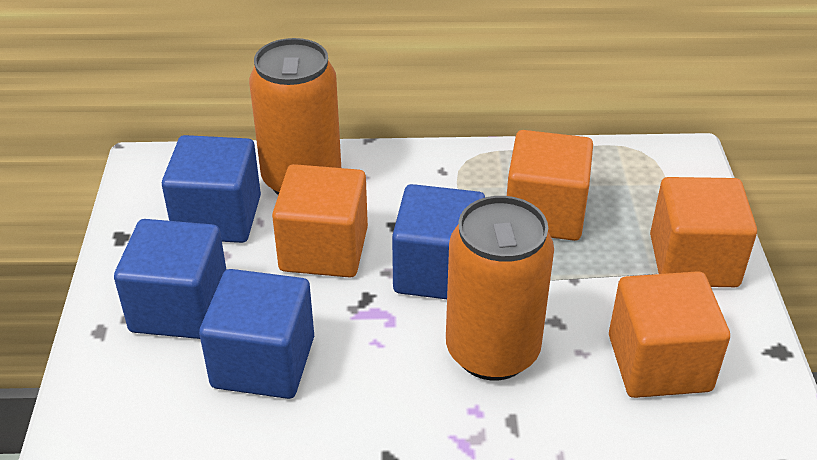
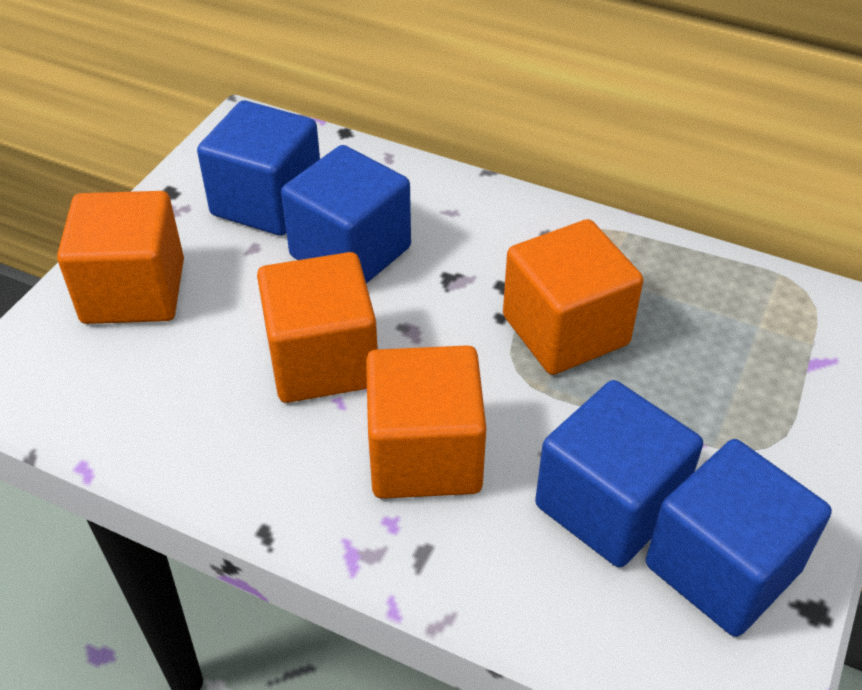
orange can: 2 -> 0

